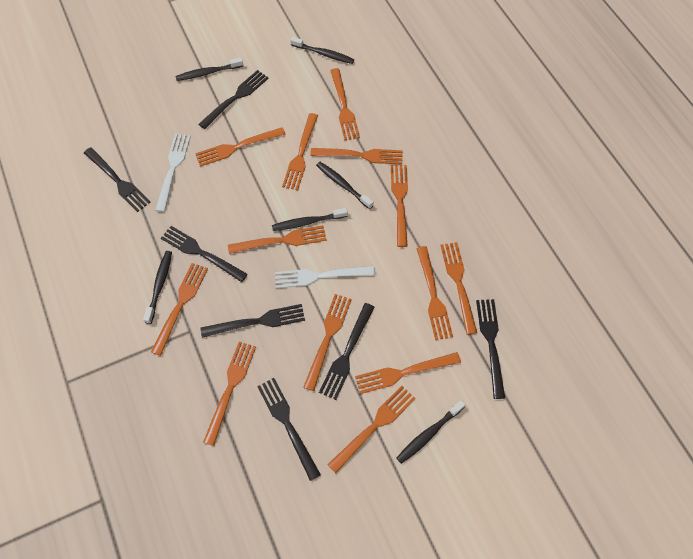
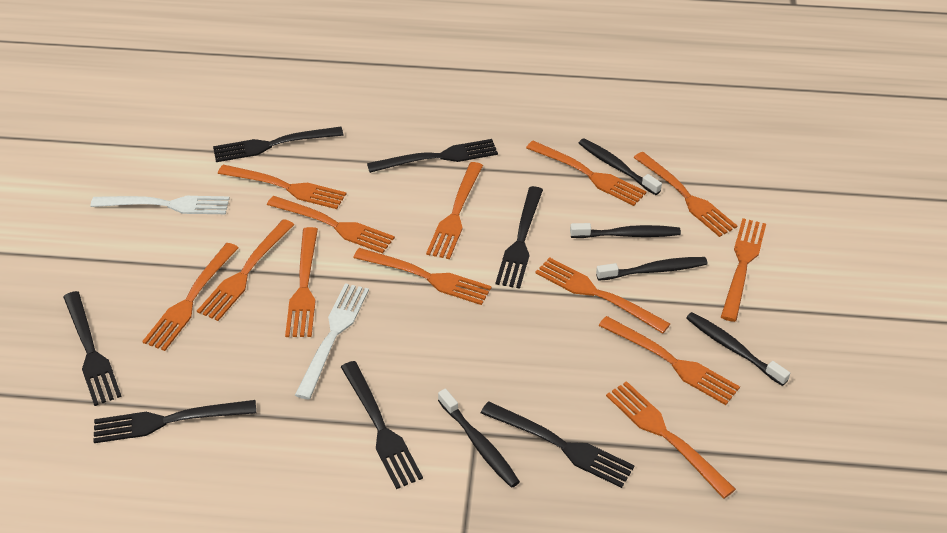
black toothbrush: 6 -> 5

